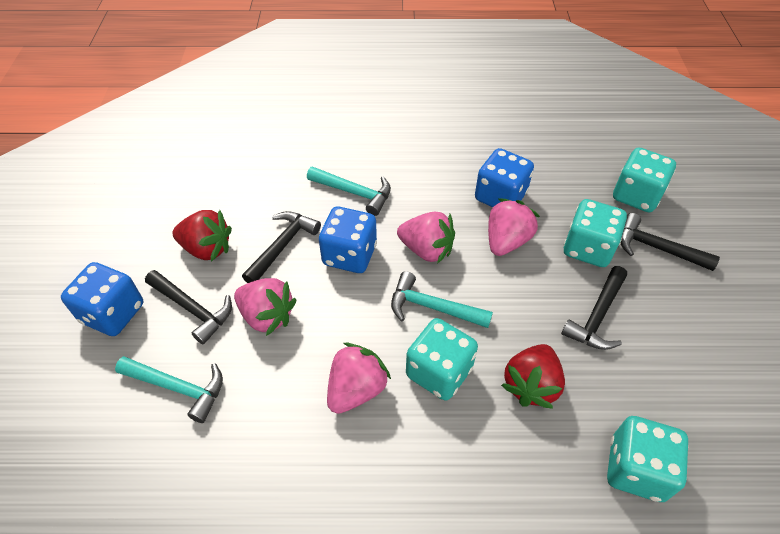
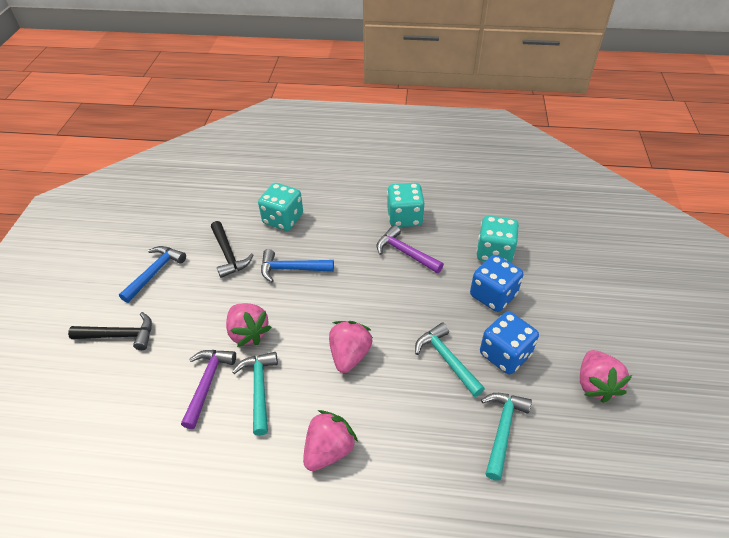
black hammer: 4 -> 2
blue dice: 3 -> 2
blue hammer: 0 -> 2
purple hammer: 0 -> 2
red strawberry: 2 -> 0
turquoise dice: 4 -> 3

